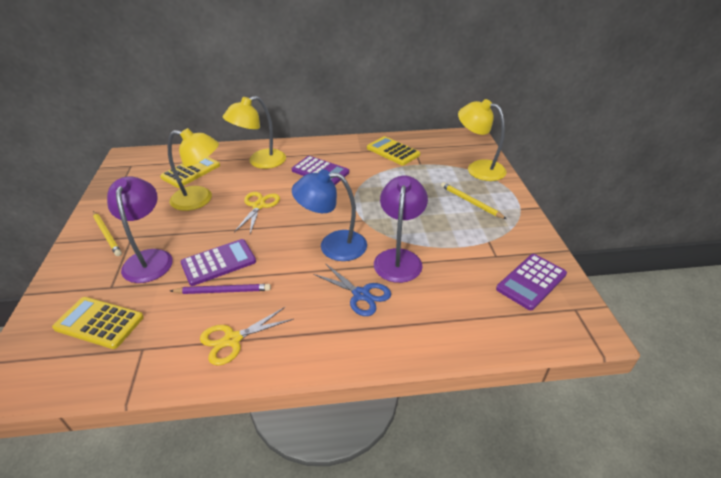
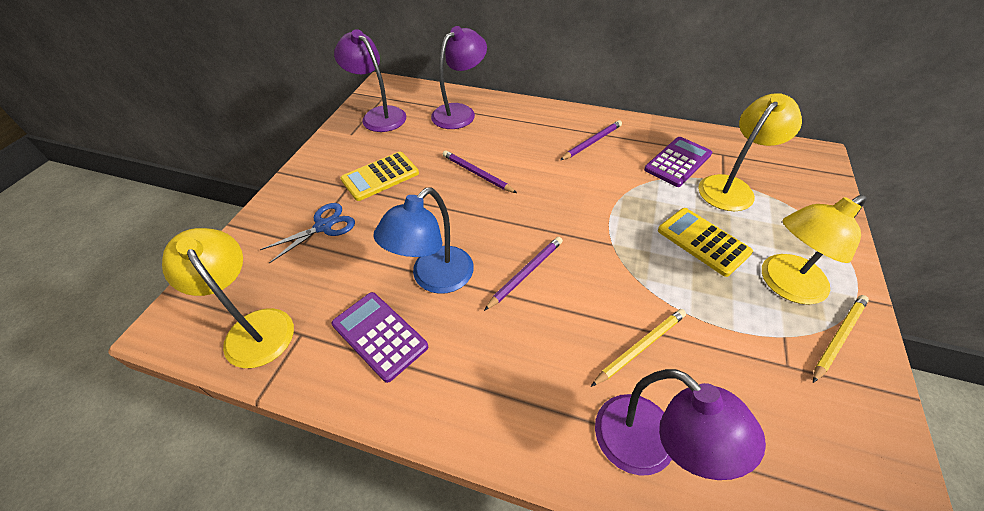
purple calculator: 3 -> 2
purple lamp: 2 -> 3
purple pencil: 1 -> 3
yellow calculator: 3 -> 2
yellow scissors: 2 -> 0

